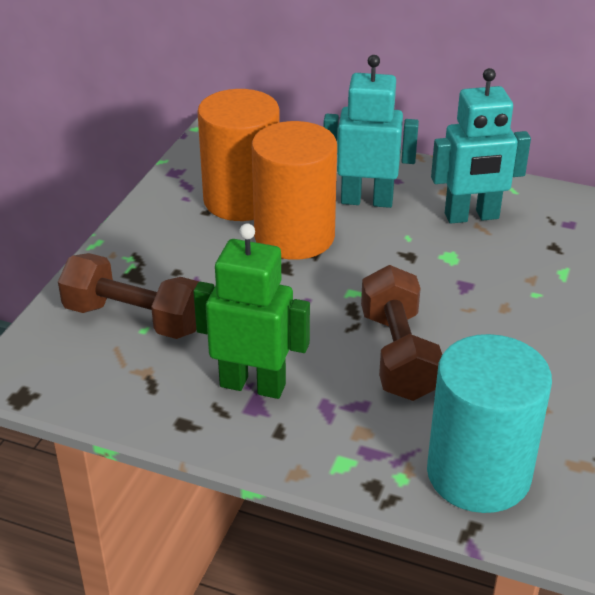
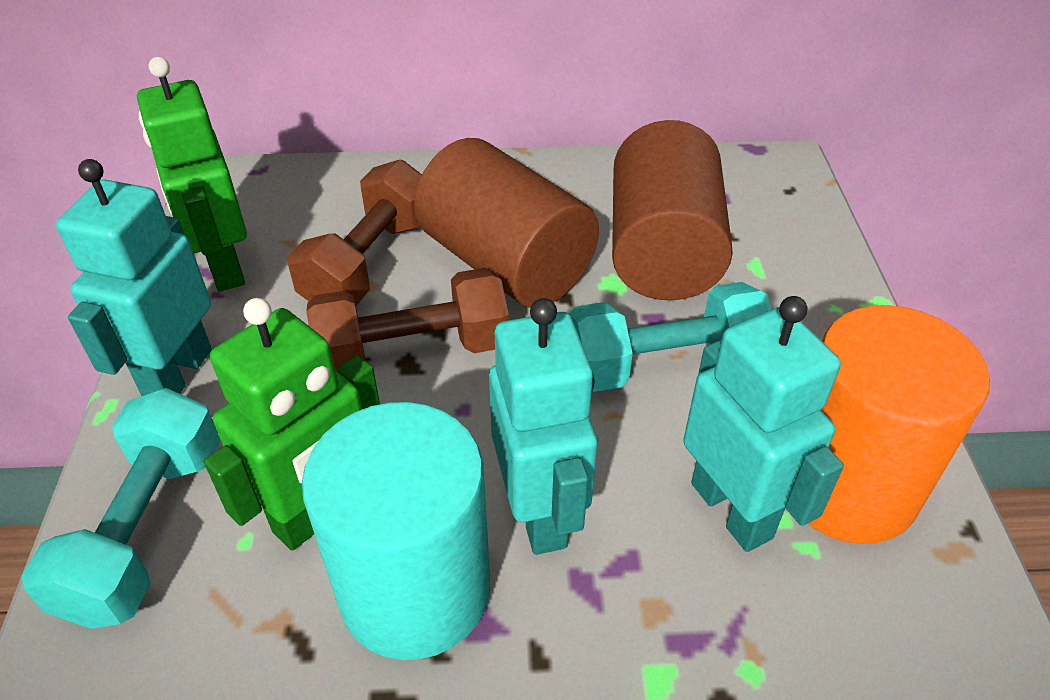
brown cylinder: 0 -> 2
green robot: 1 -> 2
orange cylinder: 2 -> 1
turquoise dumbbell: 0 -> 2
turquoise robot: 2 -> 3

